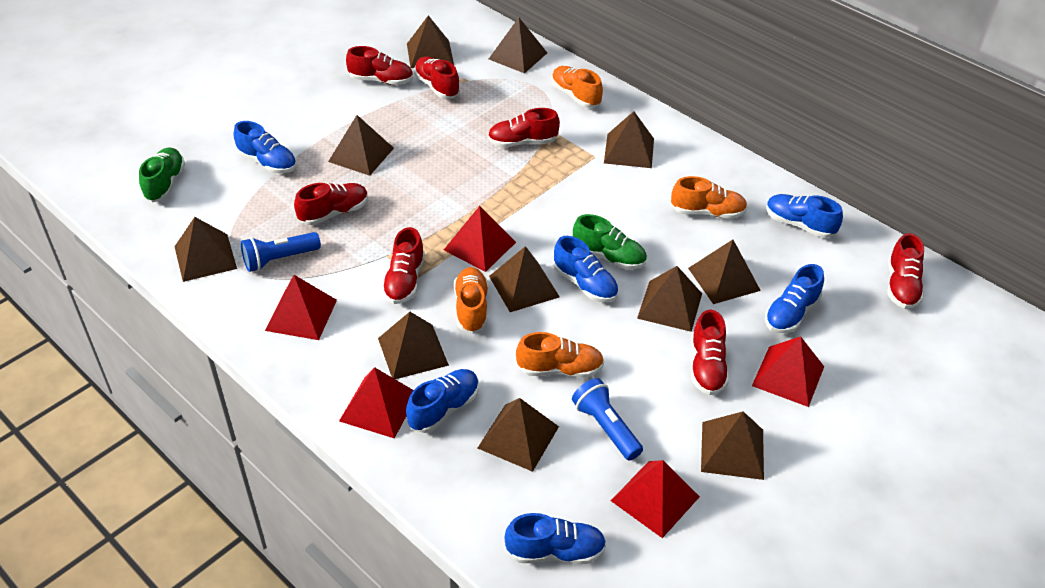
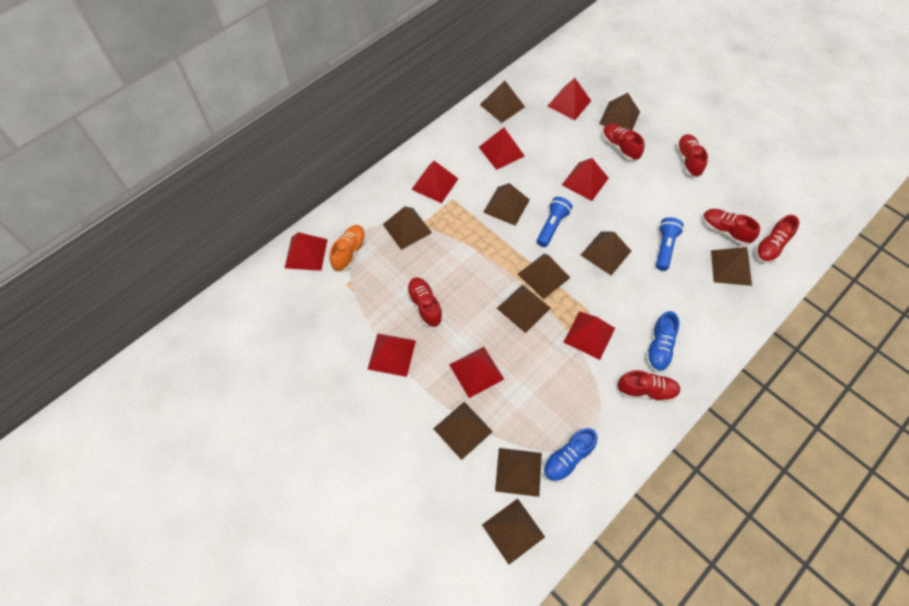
blue shoe: 6 -> 2
green shoe: 2 -> 0
orange shoe: 4 -> 1
red pyramid: 5 -> 8
red shoe: 7 -> 6

